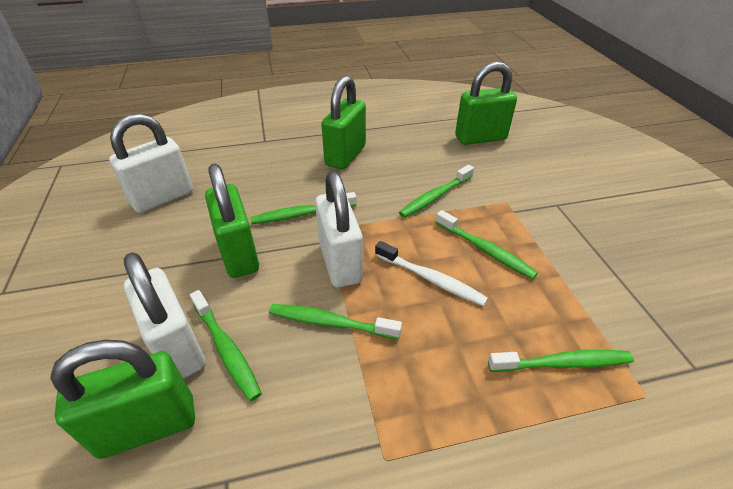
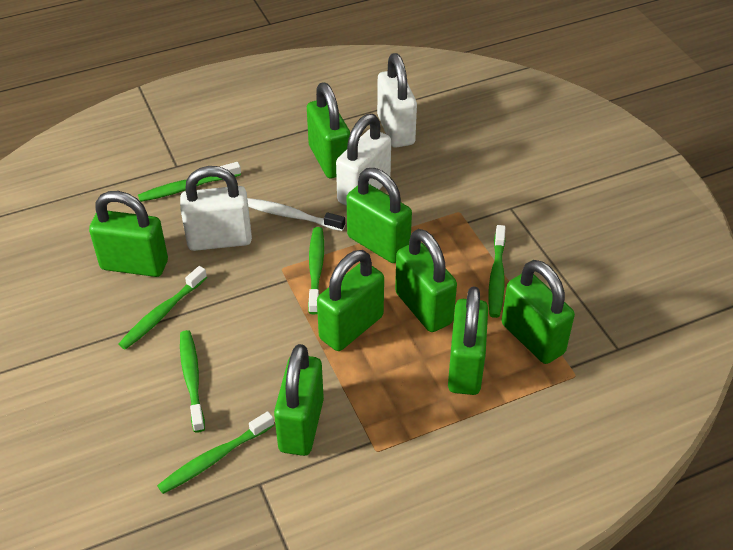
green padlock: 4 -> 8

